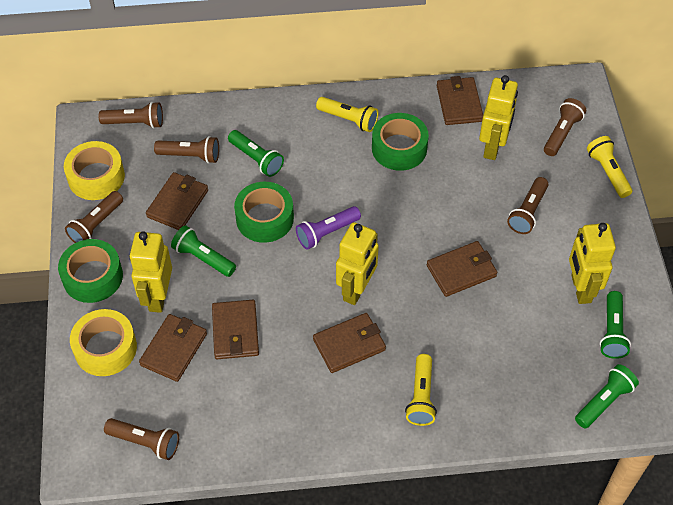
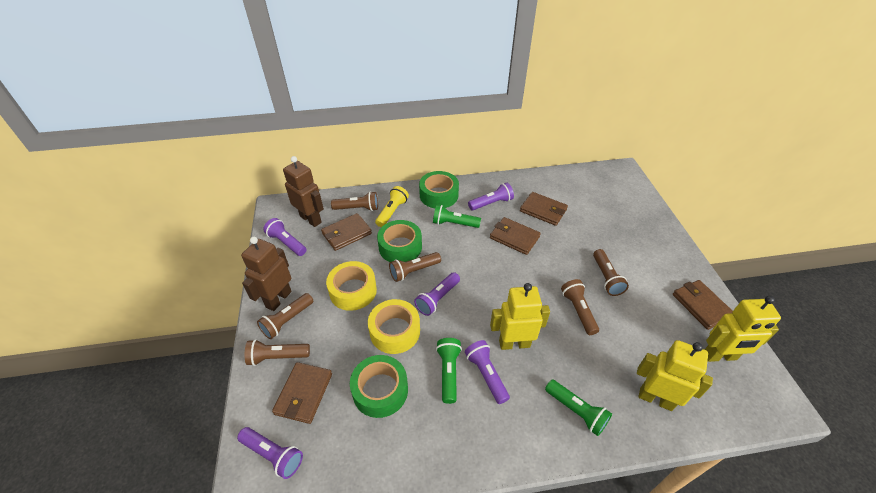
brown robot: 0 -> 2
brown wallet: 6 -> 5
green flashlight: 4 -> 3
purple flashlight: 1 -> 5
yellow flashlight: 3 -> 1
yellow robot: 4 -> 3

